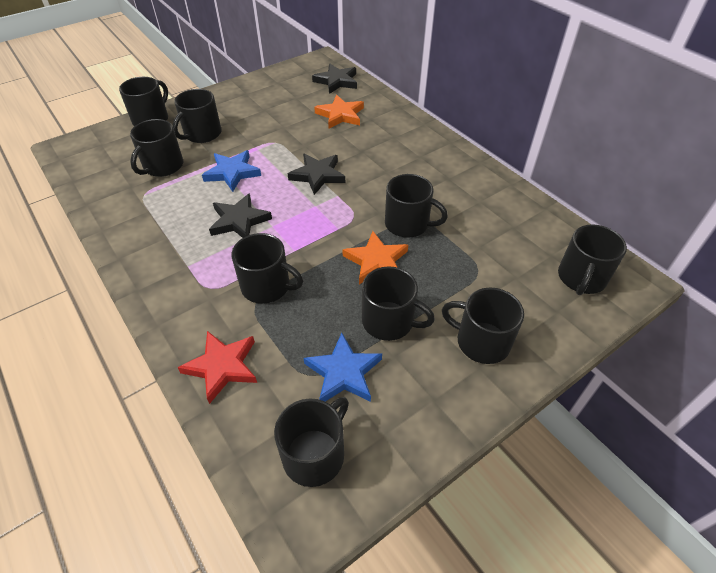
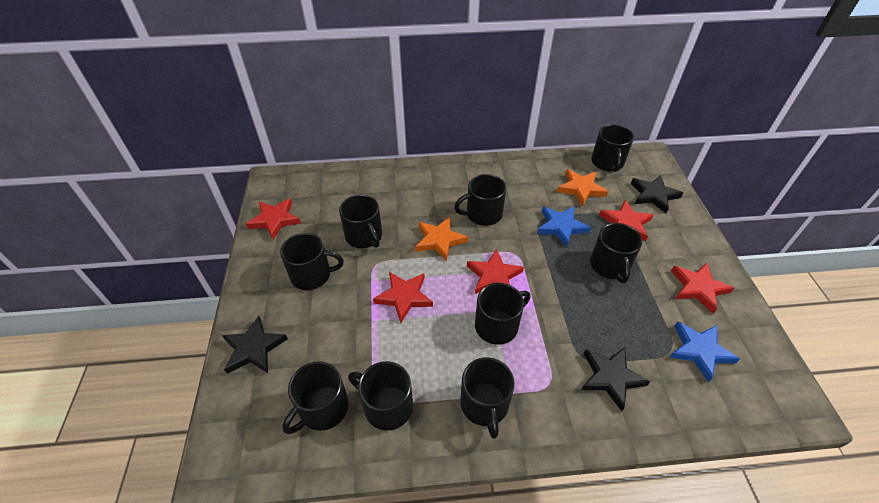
red star: 1 -> 5

